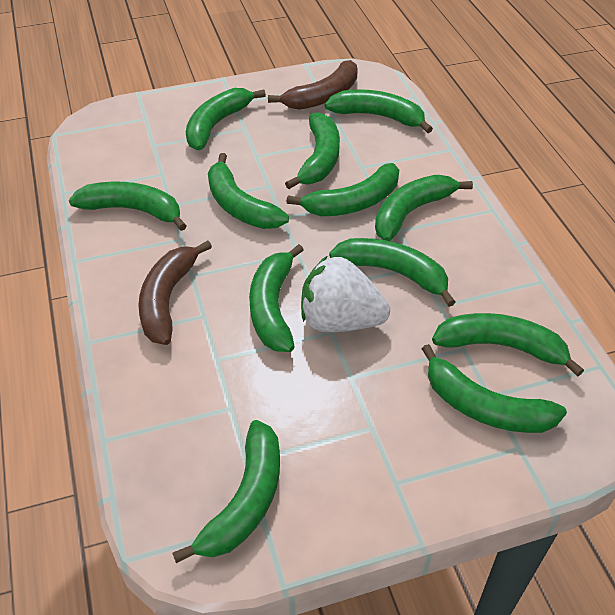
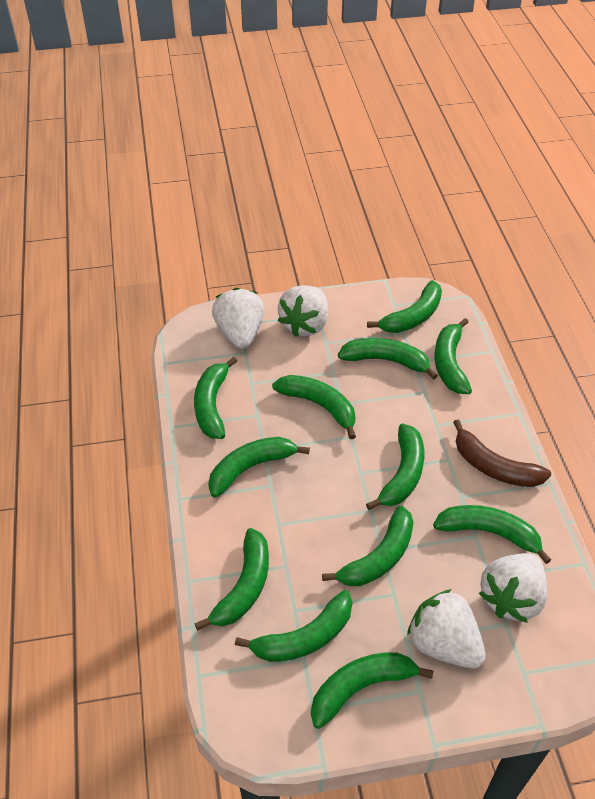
brown banana: 2 -> 1
white strawberry: 1 -> 4

